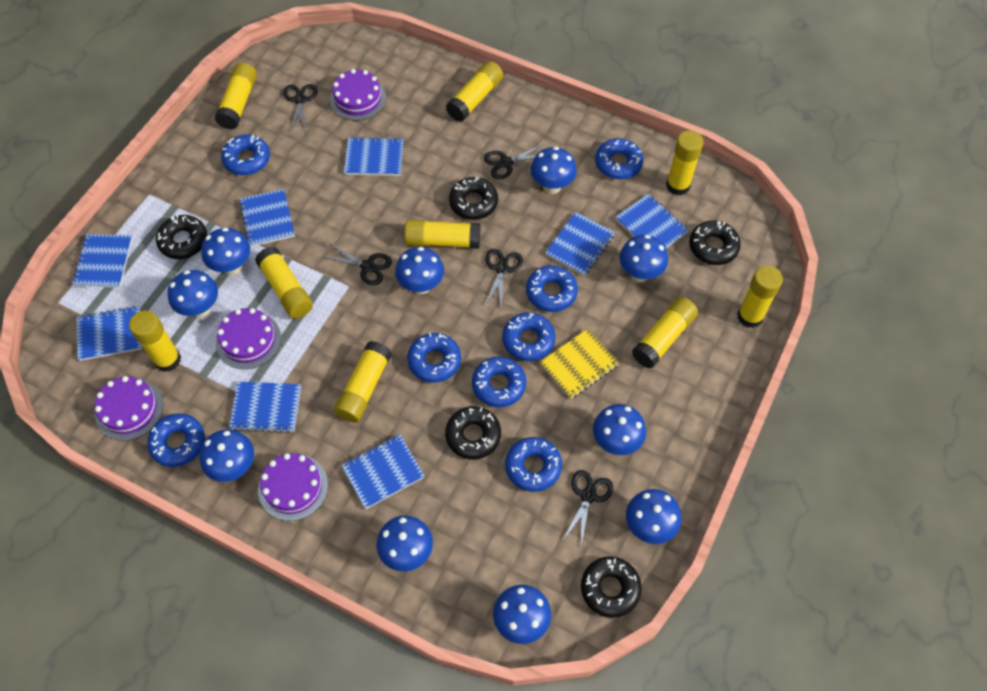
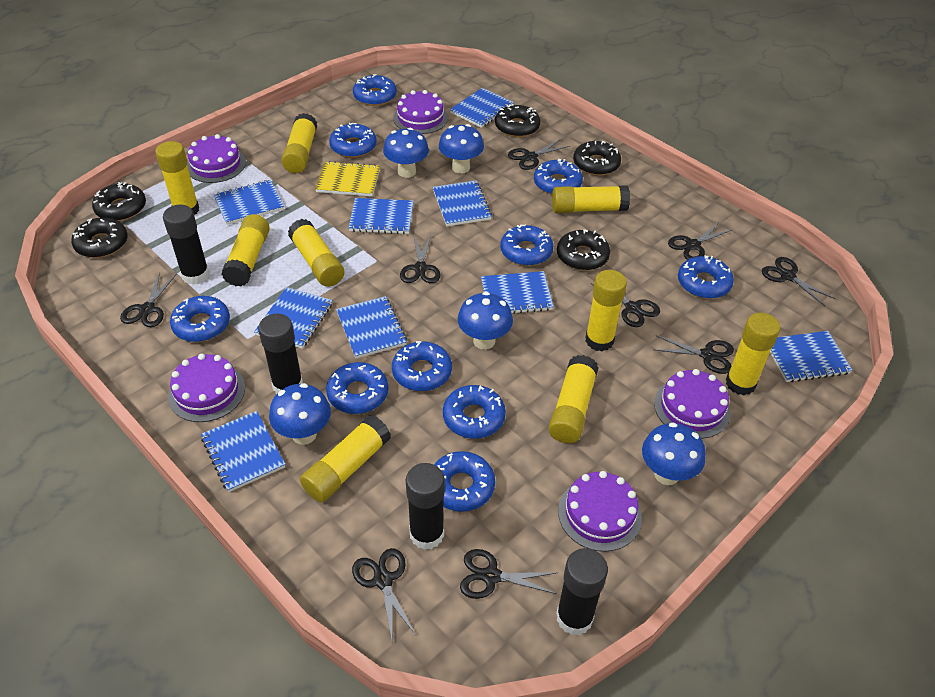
black glue stick: 0 -> 4
black scissors: 5 -> 9
blue donut: 8 -> 10
blue mushroom: 10 -> 5
blue notebook: 8 -> 9
purple cake: 4 -> 5

